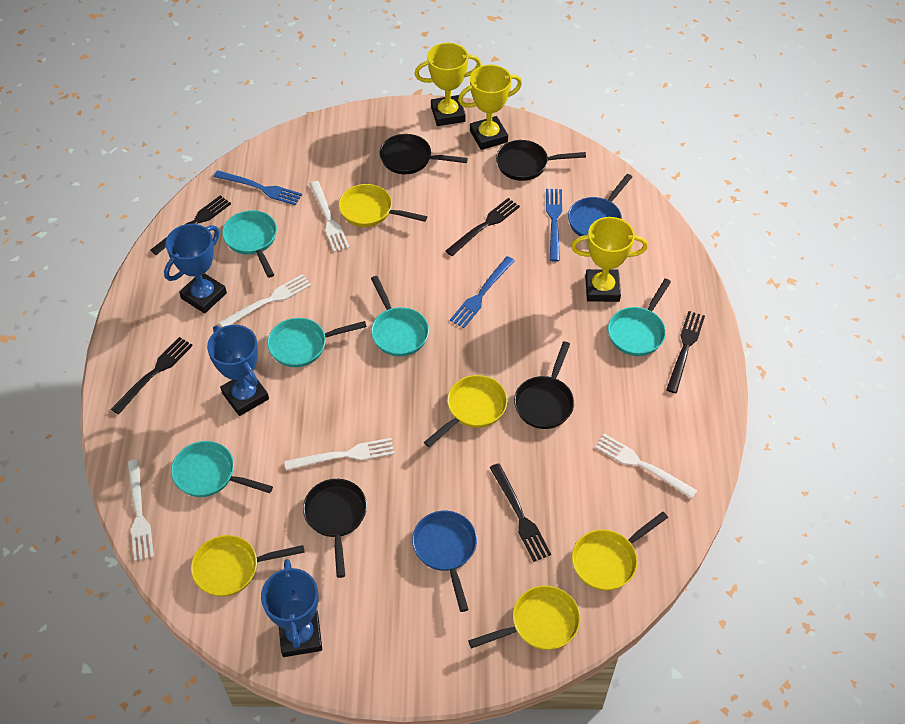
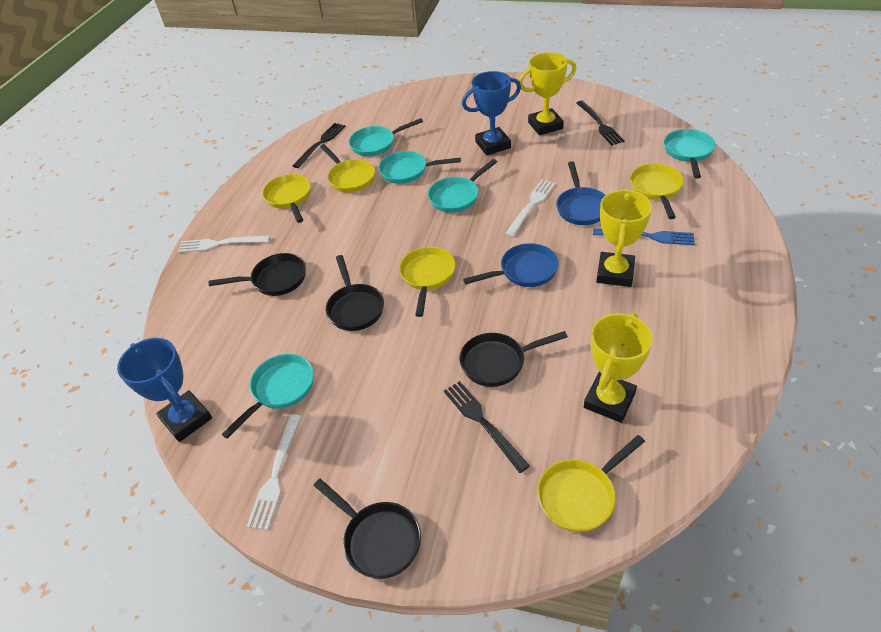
black fork: 5 -> 3
blue fork: 3 -> 1
blue trophy: 3 -> 2
white fork: 5 -> 3

